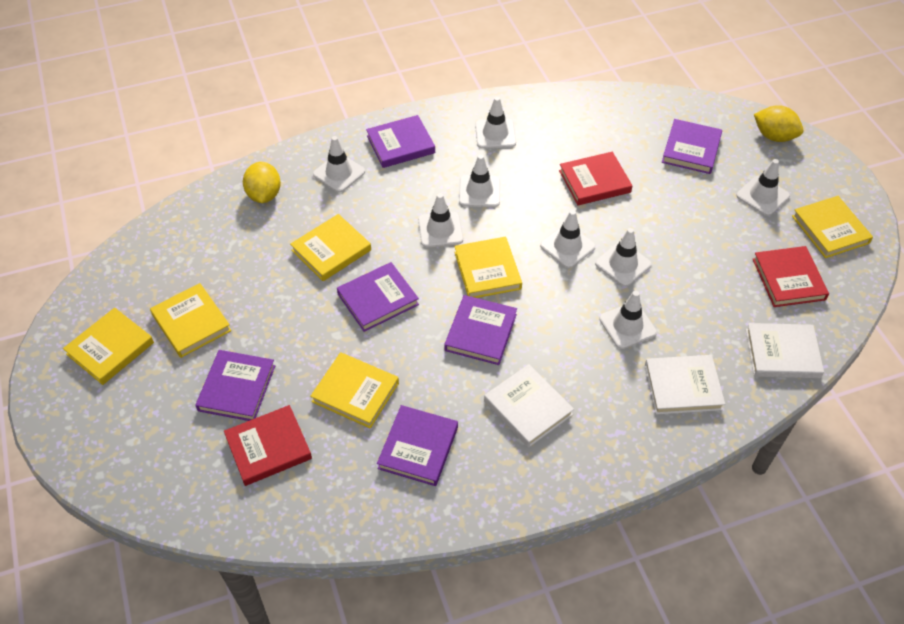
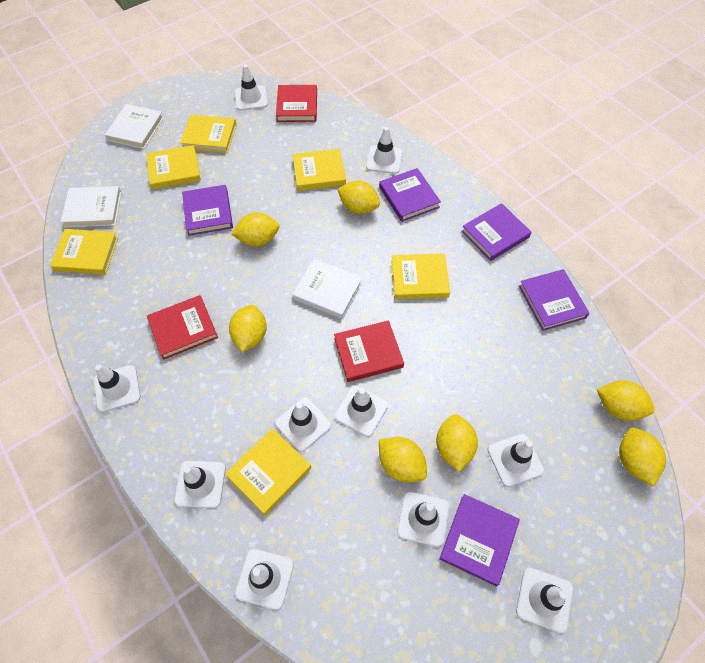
purple book: 6 -> 5
white traffic cone: 8 -> 10
yellow lemon: 2 -> 7

